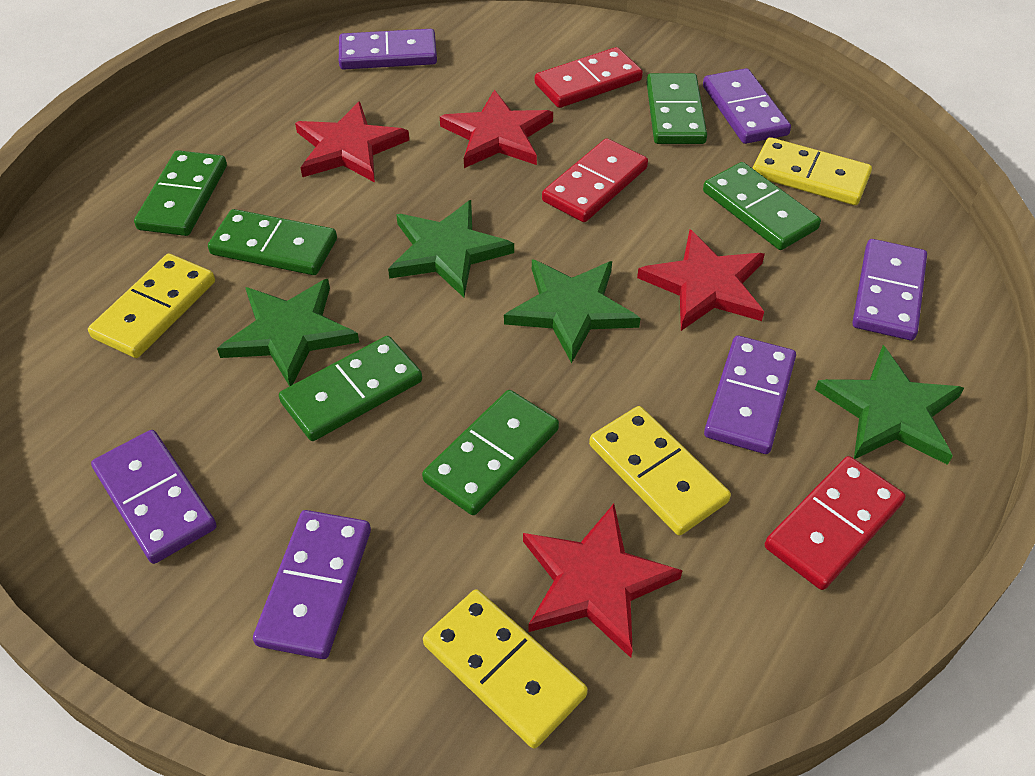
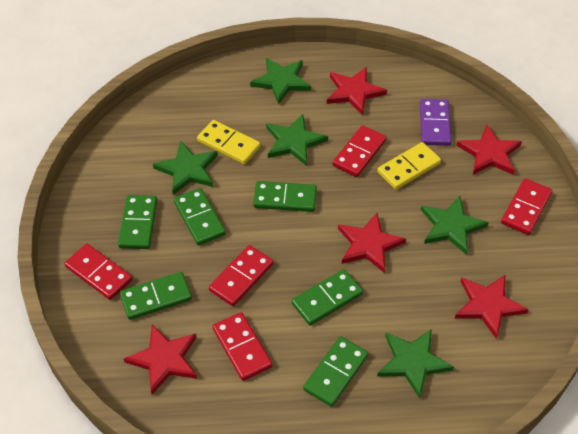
green star: 4 -> 5
purple domino: 6 -> 1
red domino: 3 -> 5
red star: 4 -> 5
yellow domino: 4 -> 2

